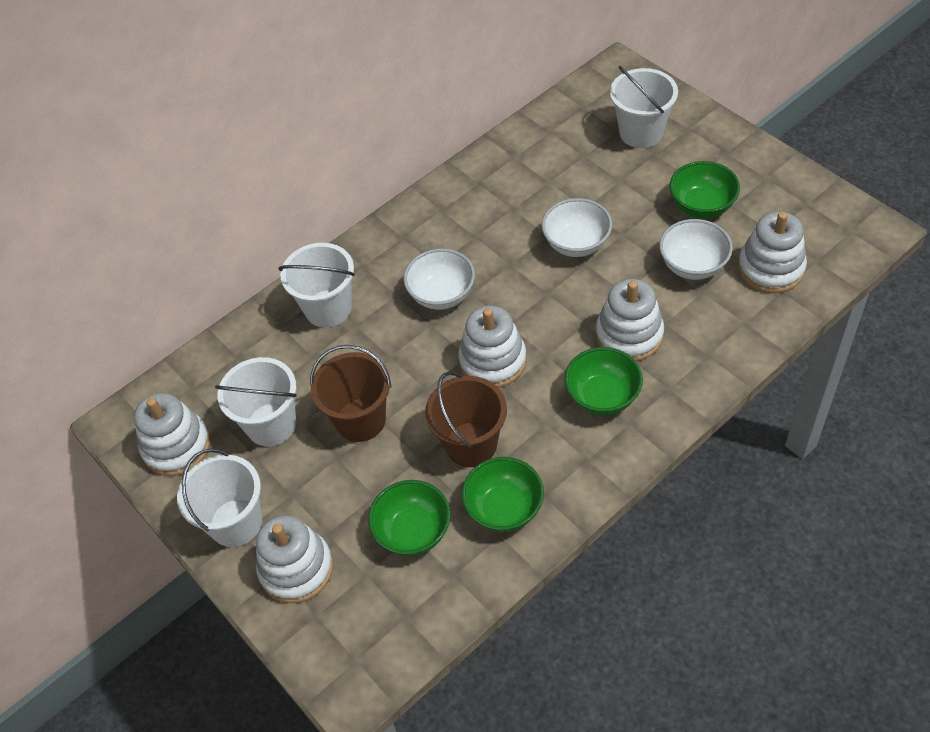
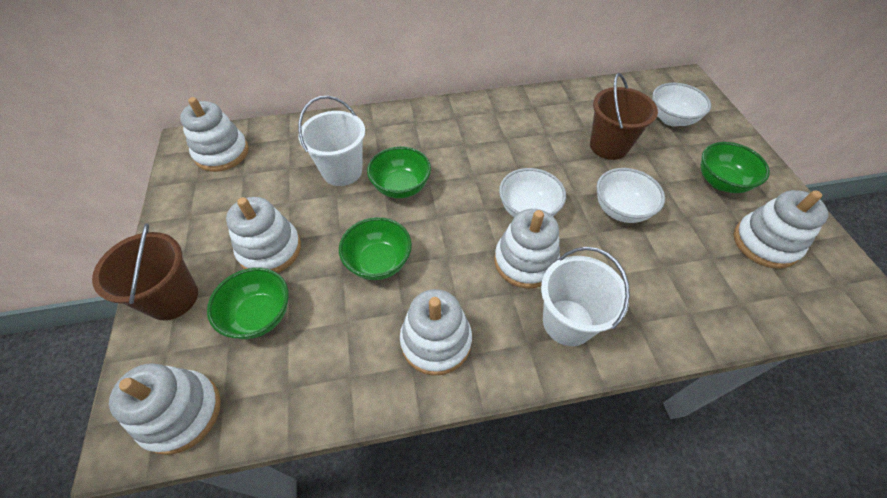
white bucket: 4 -> 2
white stacking toy: 5 -> 6

